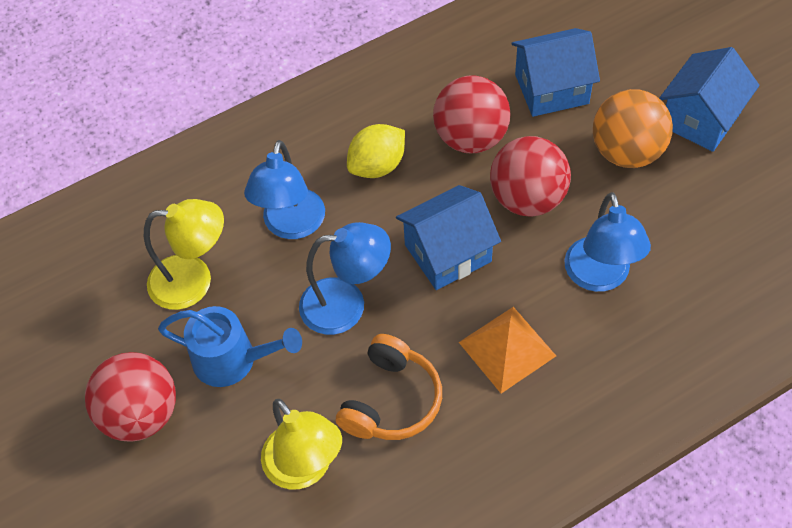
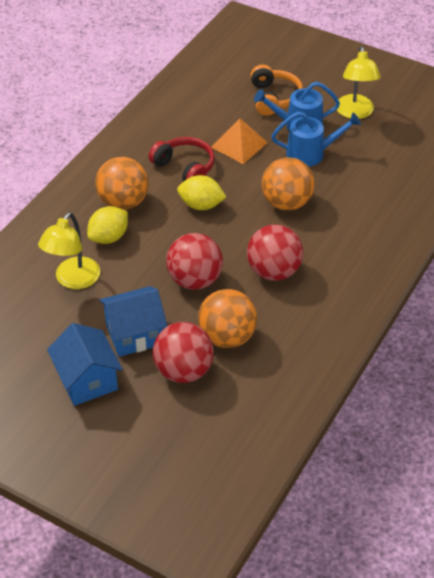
blue house: 3 -> 2
blue lamp: 3 -> 0
blue watering can: 1 -> 2
orange ball: 1 -> 3
red headphones: 0 -> 1
yellow lemon: 1 -> 2

